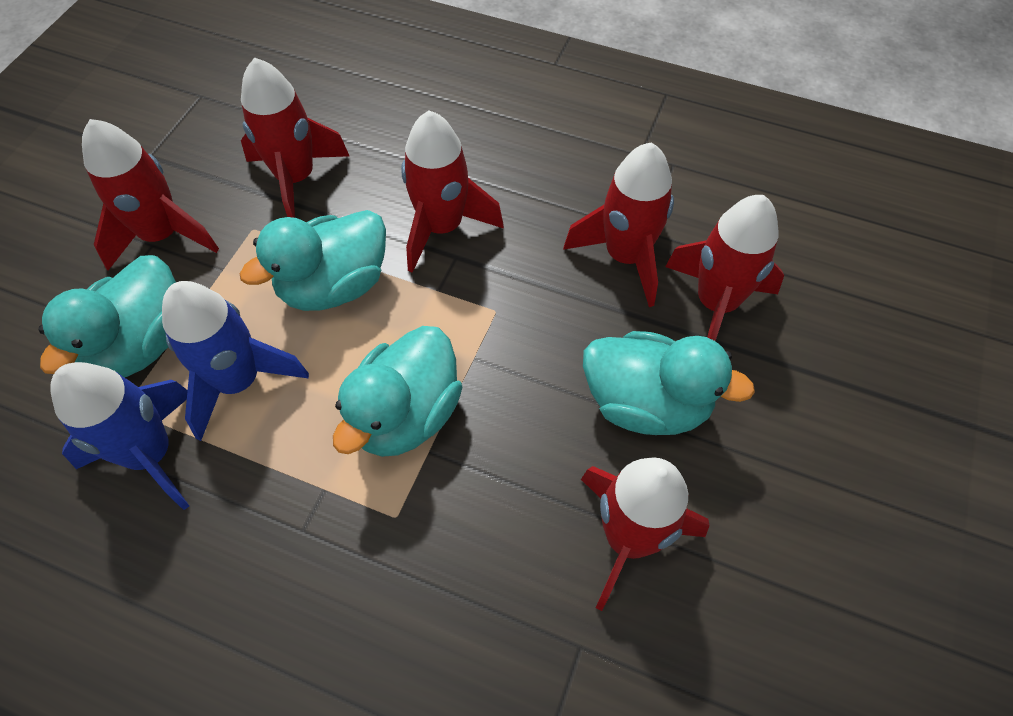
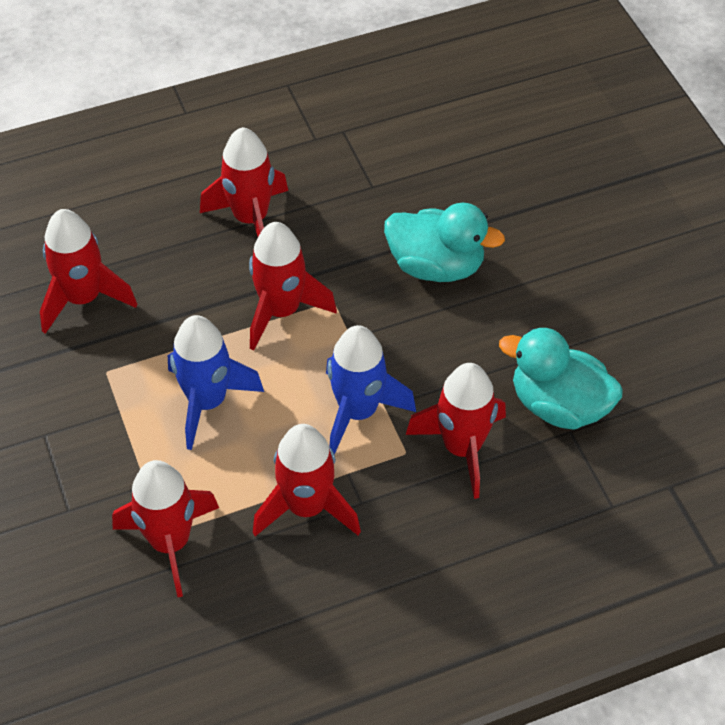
turquoise duck: 4 -> 2

